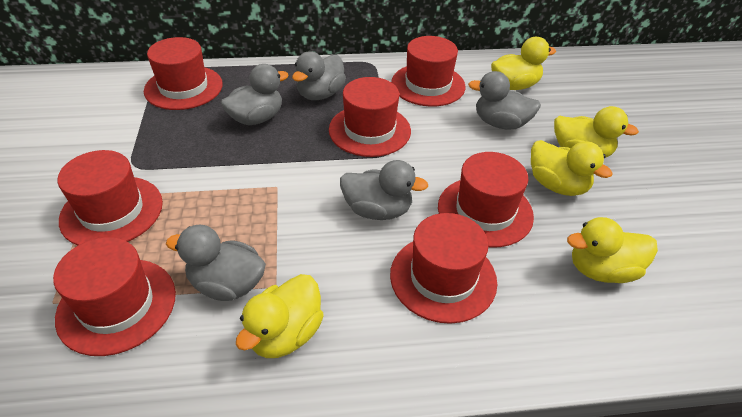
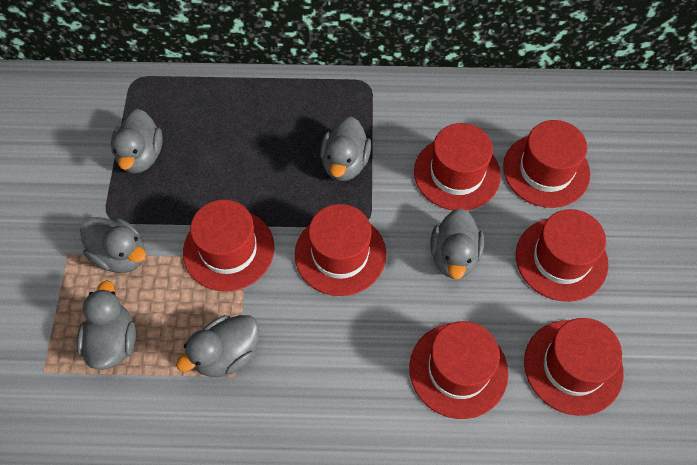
grey duck: 5 -> 6
yellow duck: 5 -> 0

